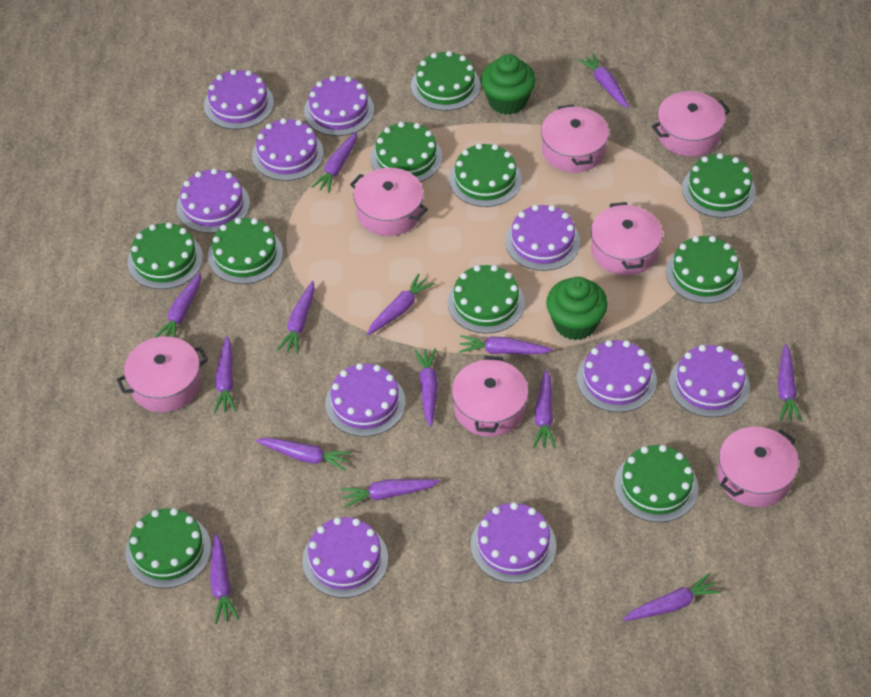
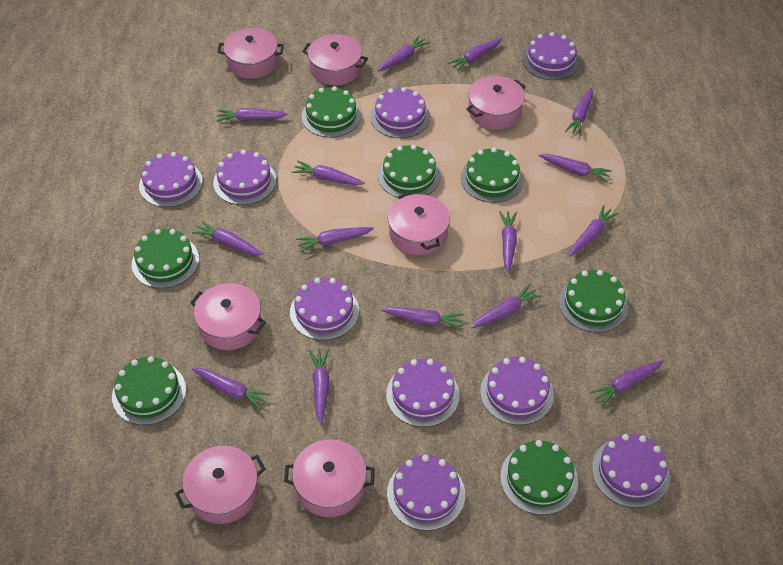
green cake: 10 -> 7
green cupcake: 2 -> 0
purple cake: 10 -> 9
purple carrot: 14 -> 15

